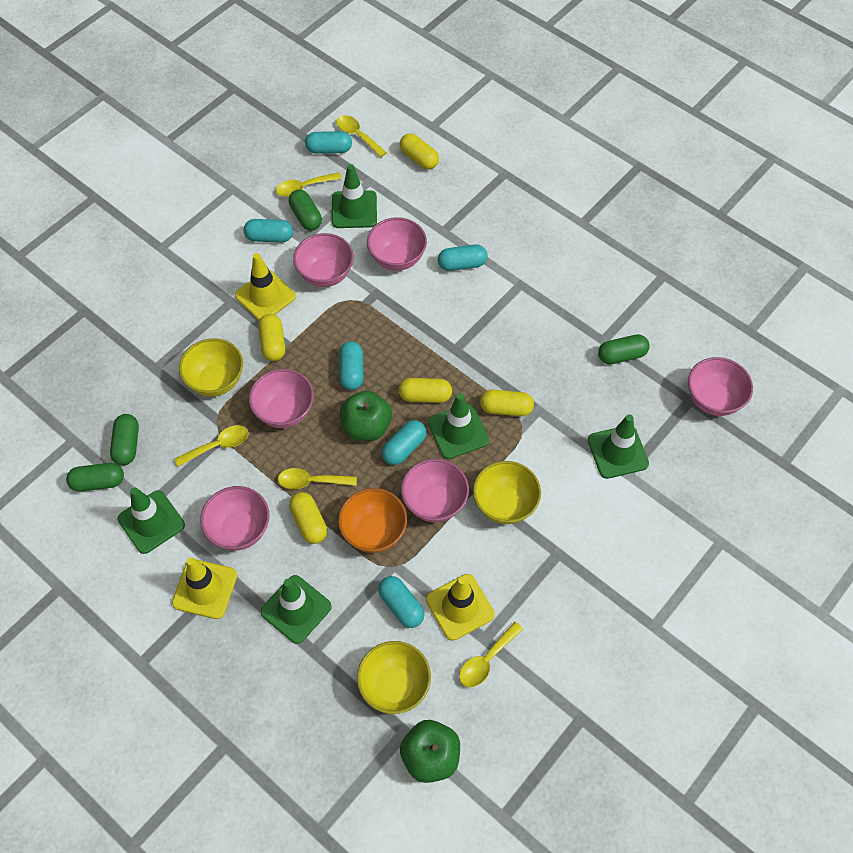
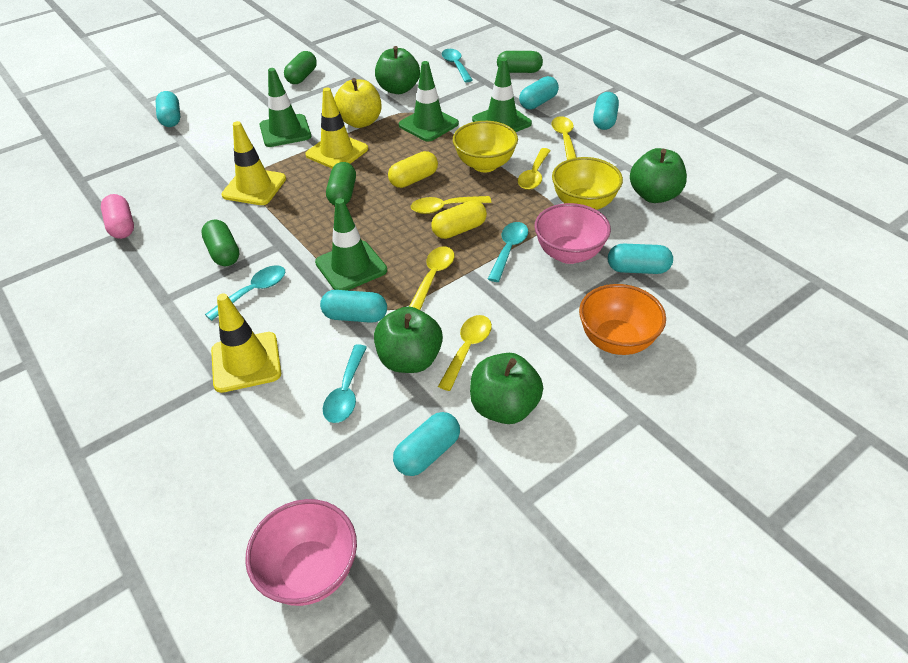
green apple: 2 -> 4
green traffic cone: 5 -> 4
pink bowl: 6 -> 2
pink capsule: 0 -> 1
turquoise spoon: 0 -> 4
yellow apple: 0 -> 1
yellow bowl: 3 -> 2
yellow capsule: 5 -> 2

